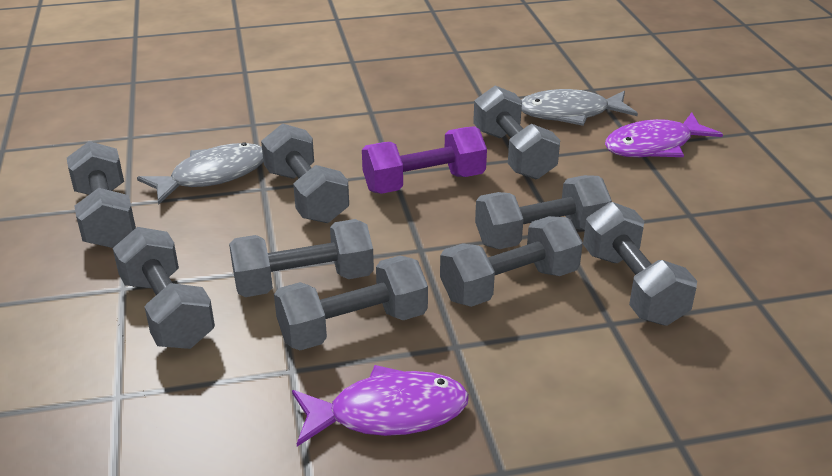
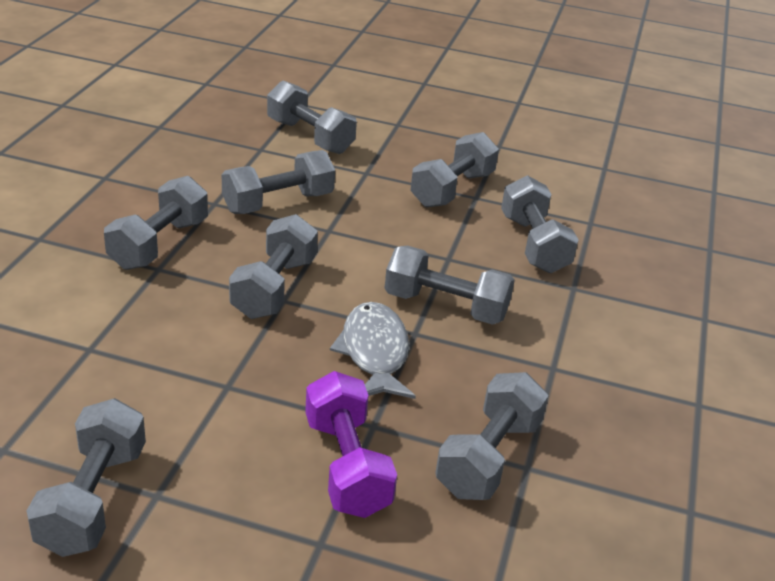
grey fish: 2 -> 1
purple fish: 2 -> 0

